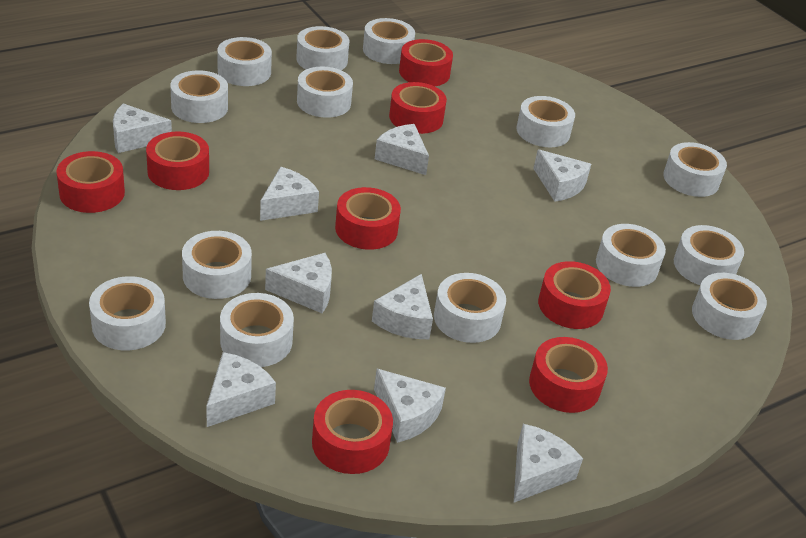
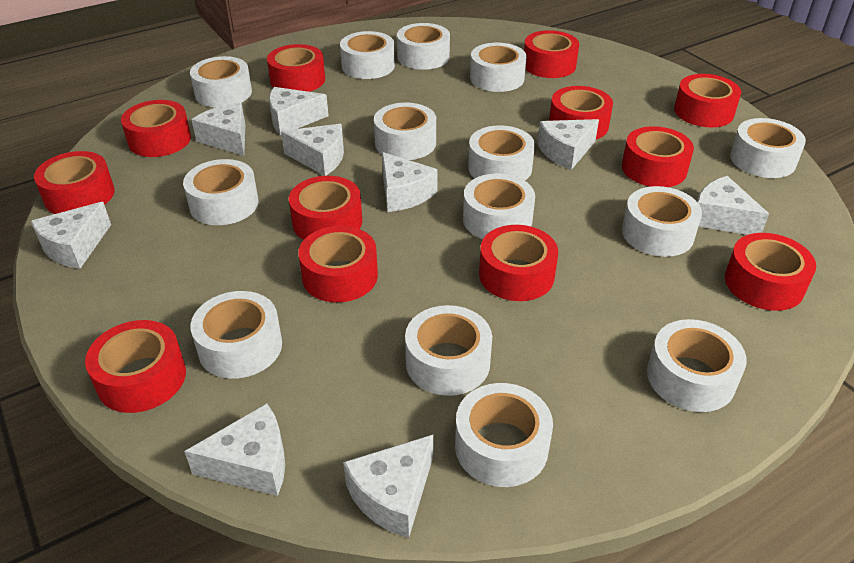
red tape: 8 -> 12

